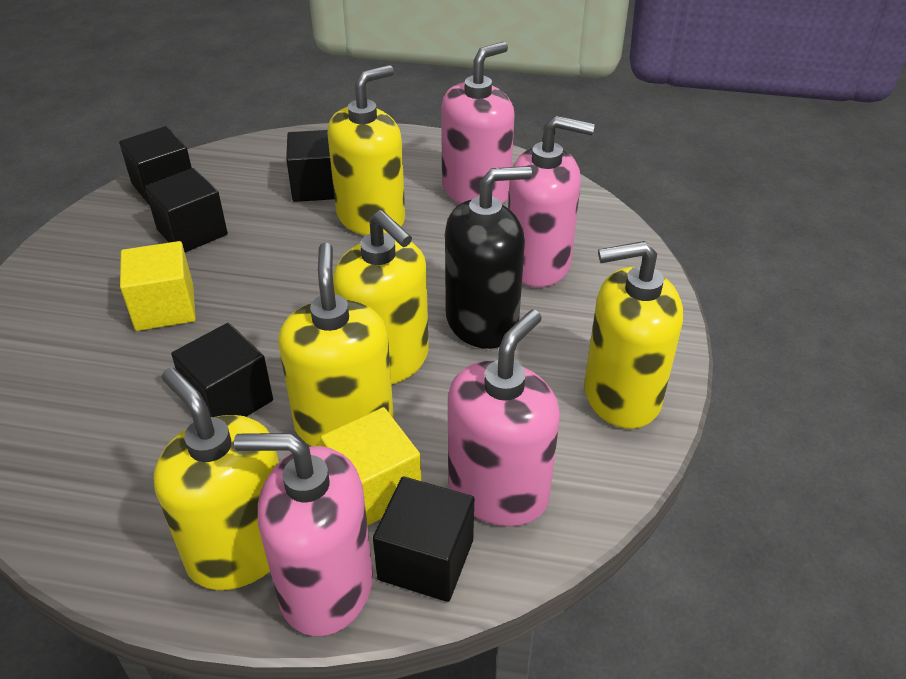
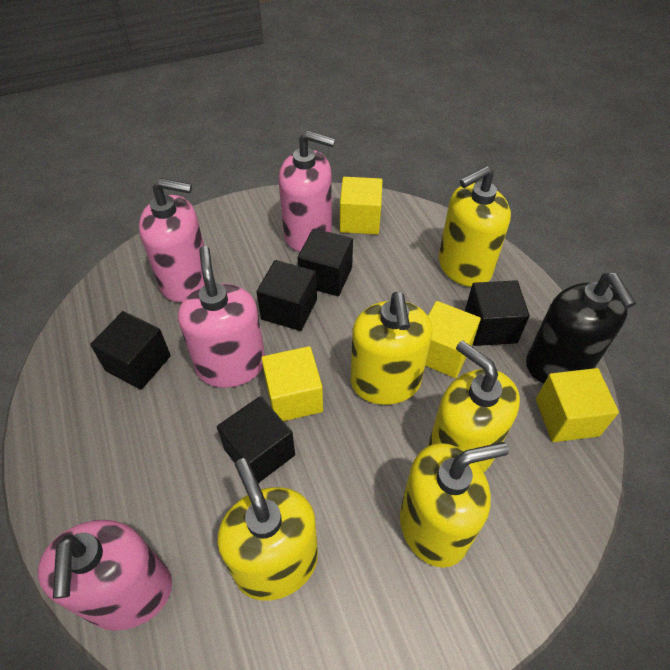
yellow cube: 2 -> 4

